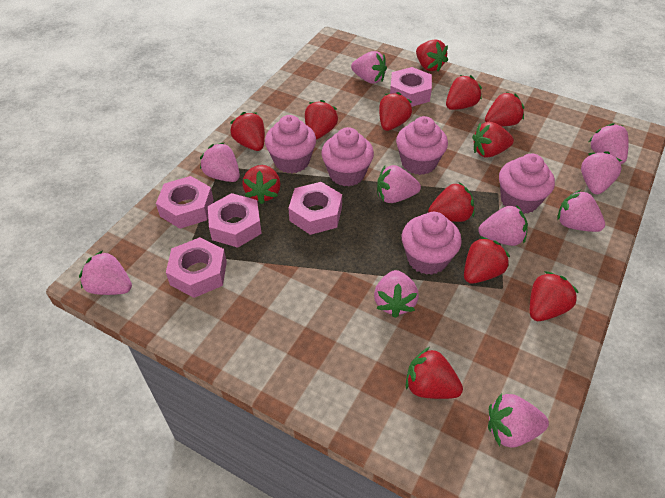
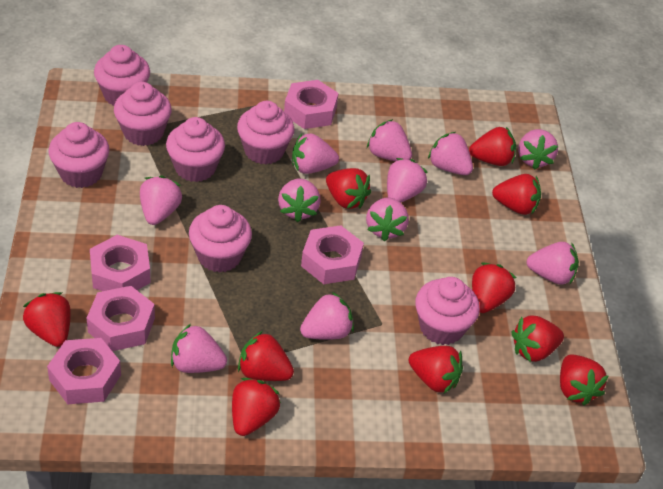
pink cupcake: 5 -> 7
pink strawberry: 10 -> 11
red strawberry: 12 -> 10

